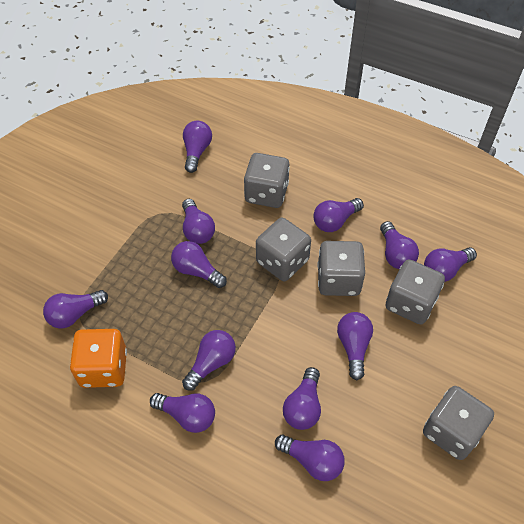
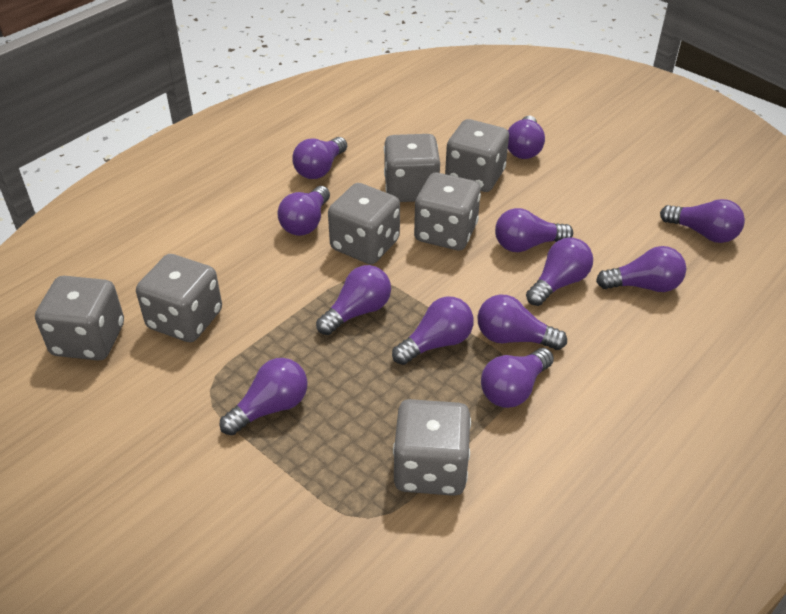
grey dice: 5 -> 7
orange dice: 1 -> 0

